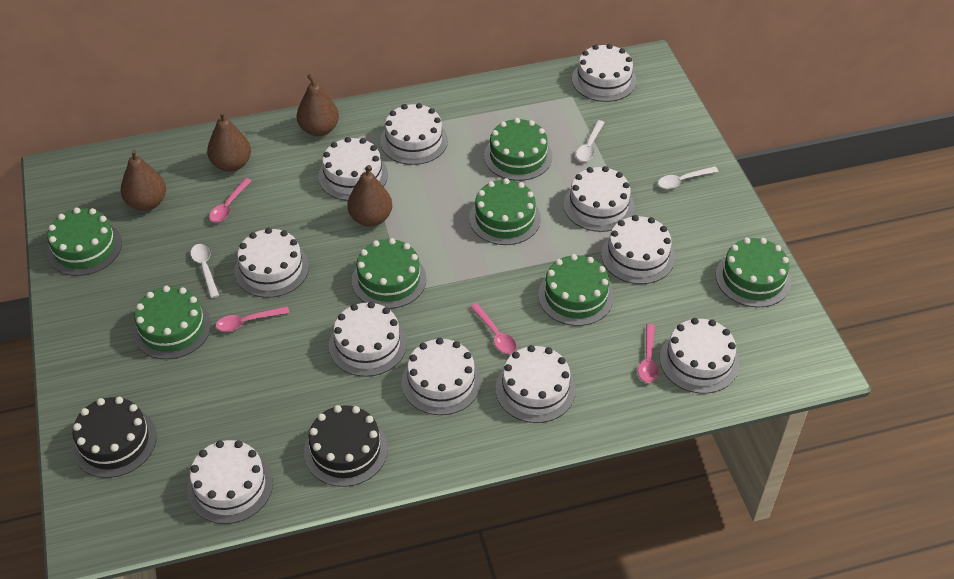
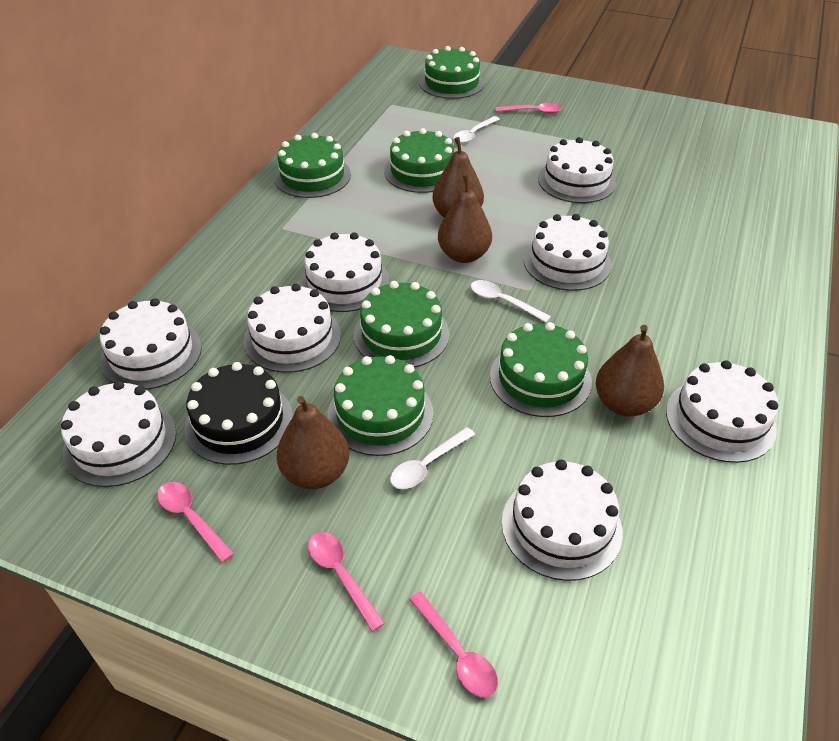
black cake: 2 -> 1
green cake: 7 -> 6
white cake: 11 -> 8

